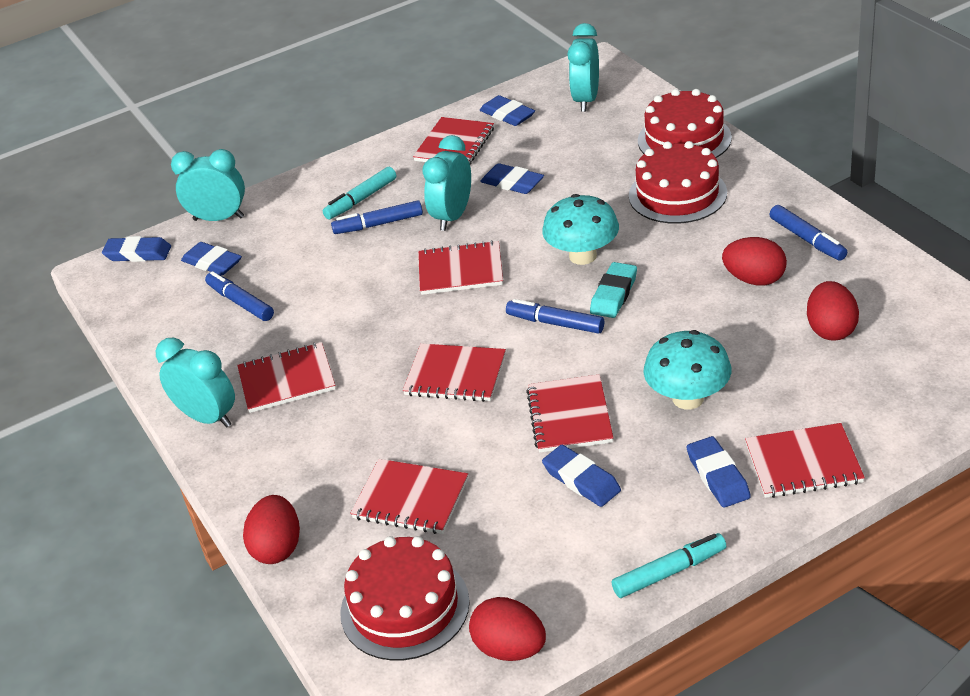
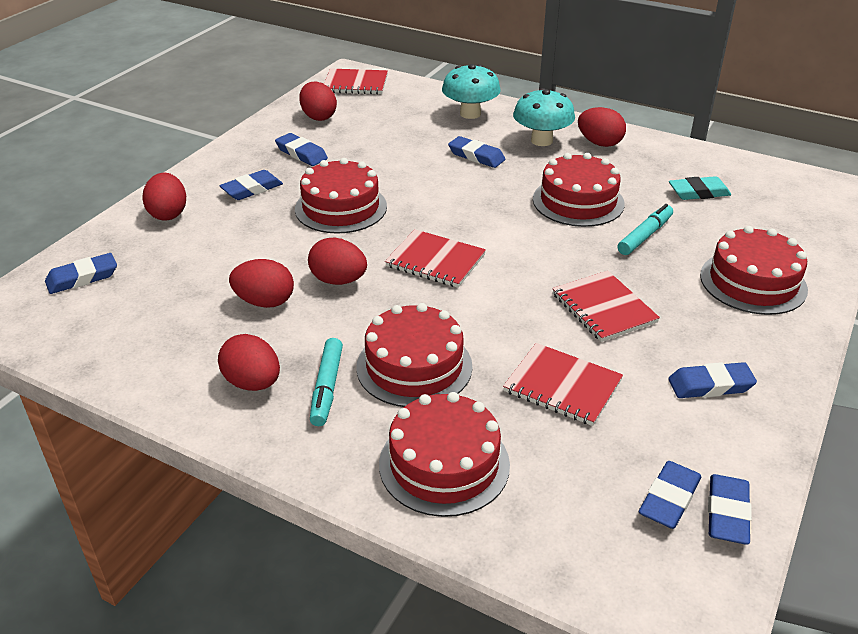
blue eraser: 6 -> 7
blue marker: 4 -> 0
red cake: 3 -> 5
red egg: 4 -> 6
red notebook: 7 -> 4
turquoise clock: 4 -> 0

